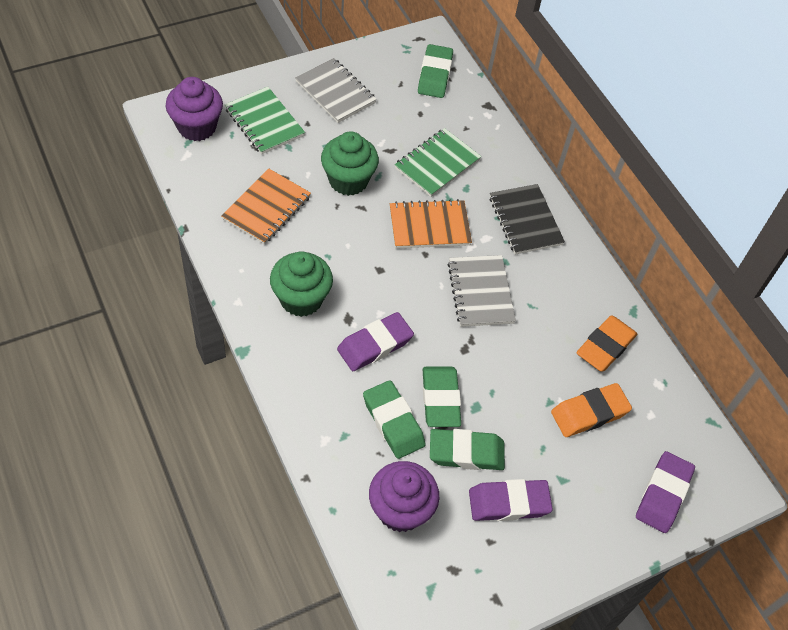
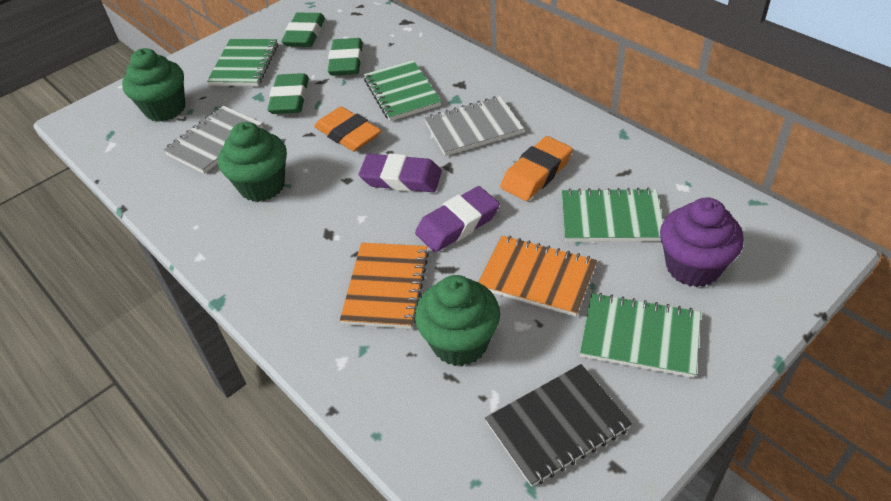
green cupcake: 2 -> 3
green eraser: 4 -> 3
green notebook: 2 -> 4
purple cupcake: 2 -> 1
purple eraser: 3 -> 2

